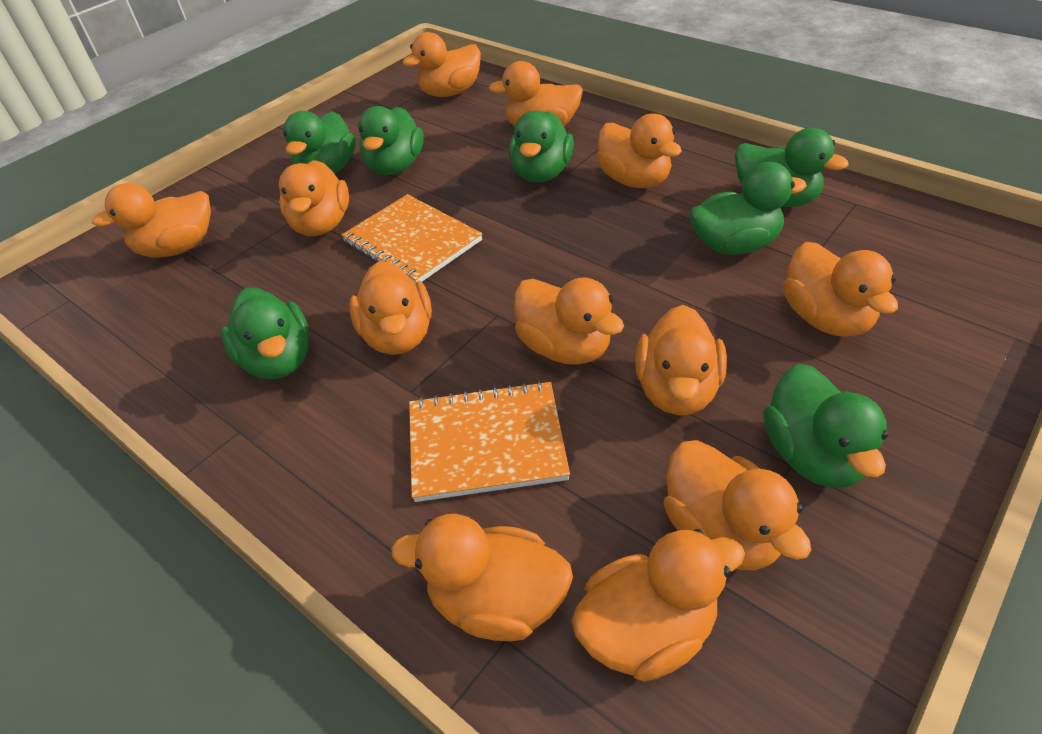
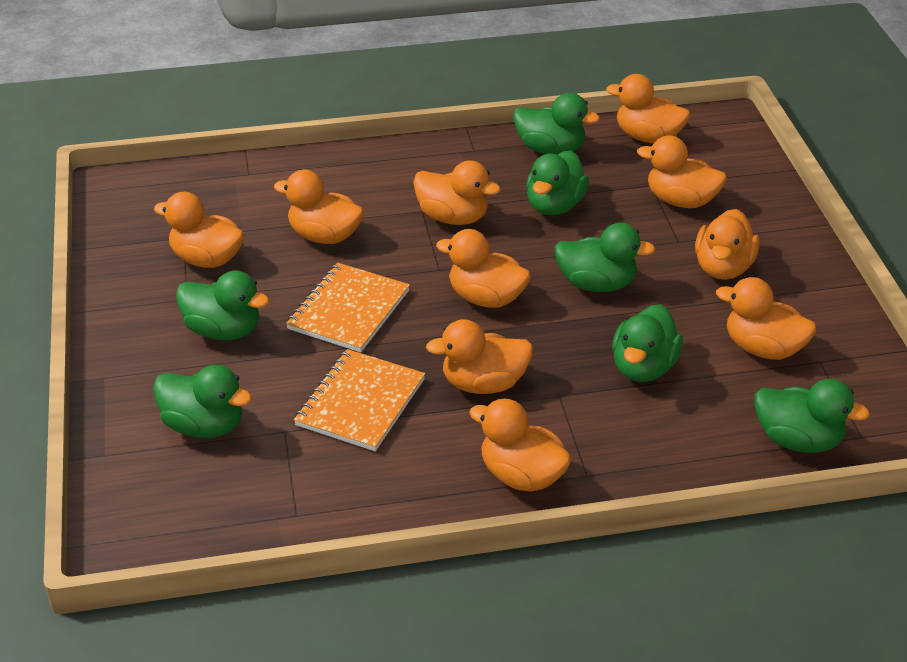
orange duck: 12 -> 10

